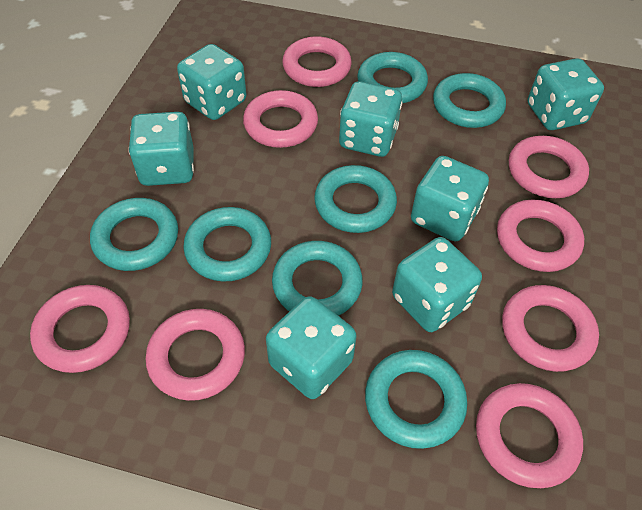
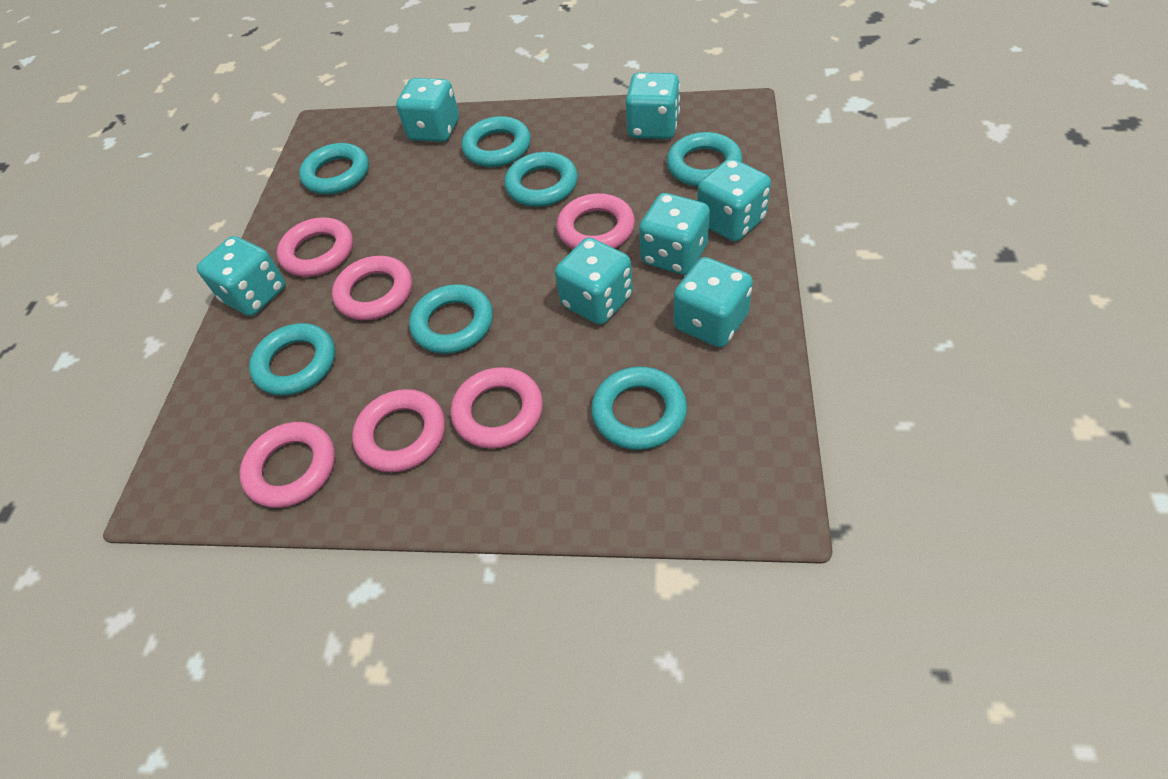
pink ring: 8 -> 6

